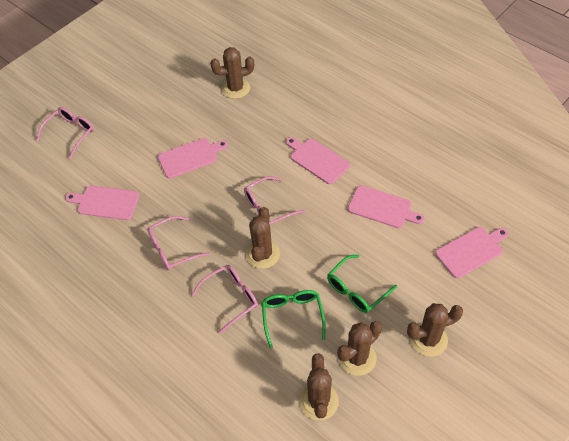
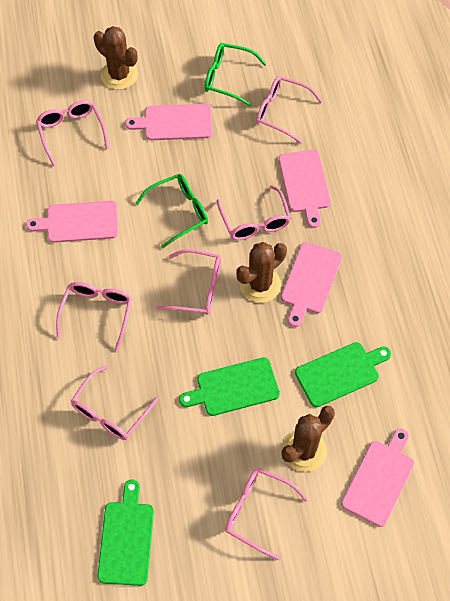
brown cactus: 5 -> 3
green cutting board: 0 -> 3
pink glasses: 4 -> 7

